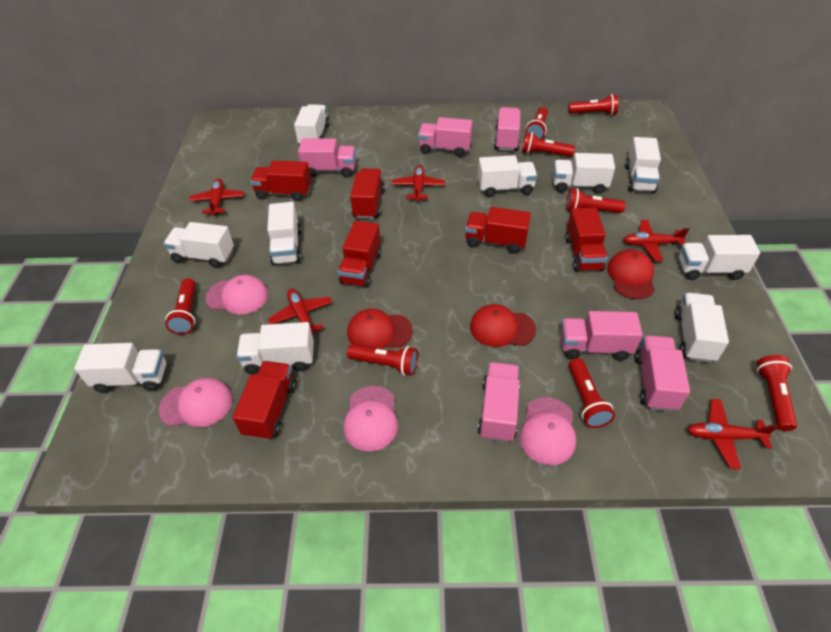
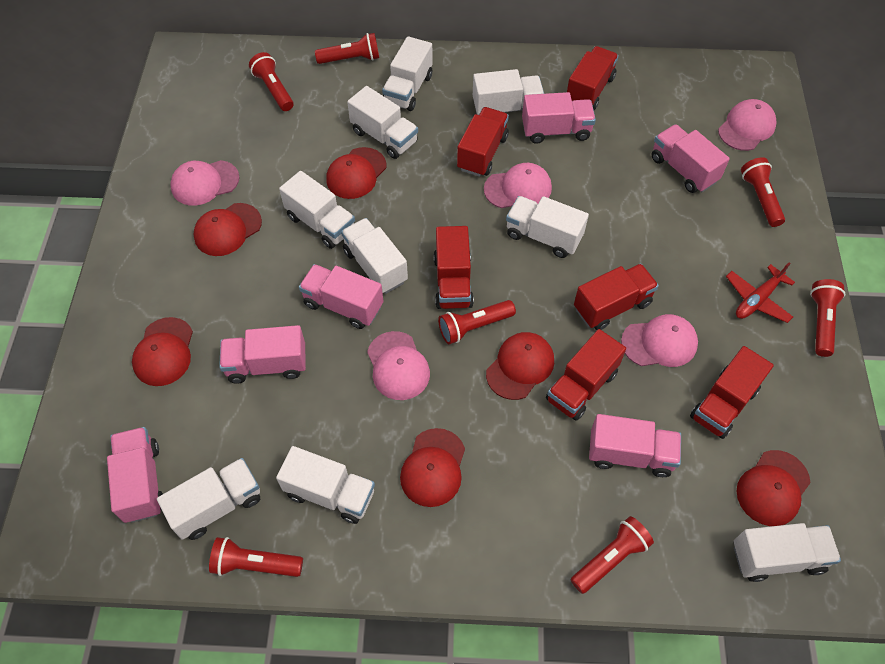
pink cap: 4 -> 5
red cap: 3 -> 6
red flashlight: 8 -> 7
red plane: 5 -> 1
white truck: 10 -> 9

